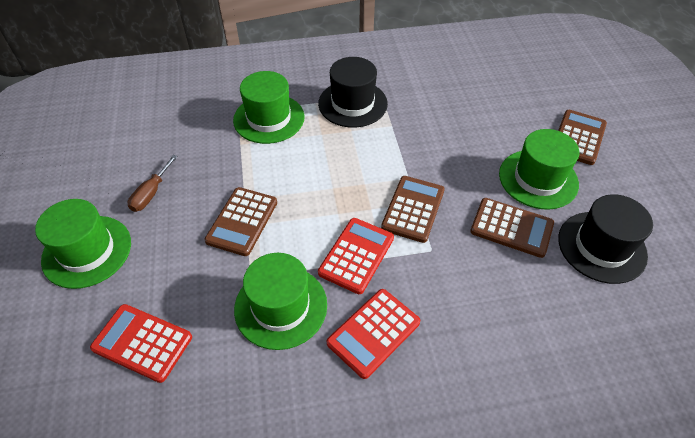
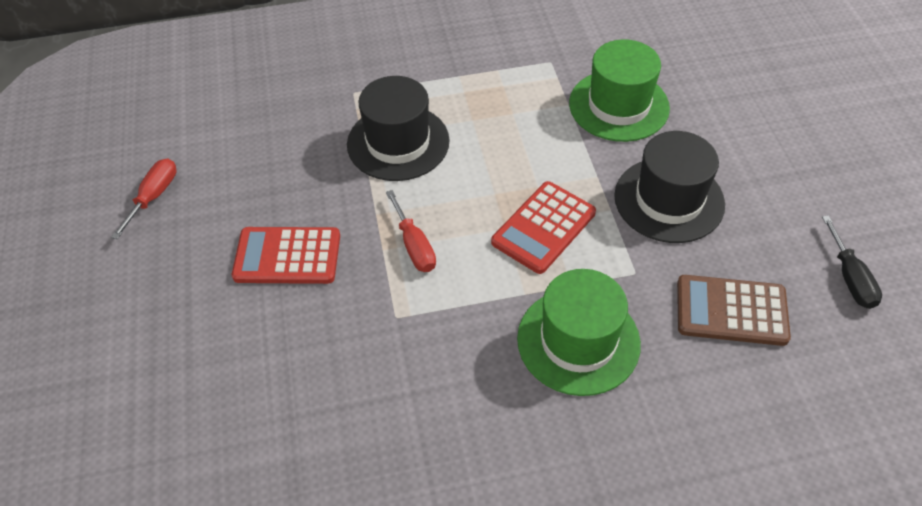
black screwdriver: 0 -> 1
brown calculator: 4 -> 1
brown screwdriver: 1 -> 0
green hat: 4 -> 2
red calculator: 3 -> 2
red screwdriver: 0 -> 2

